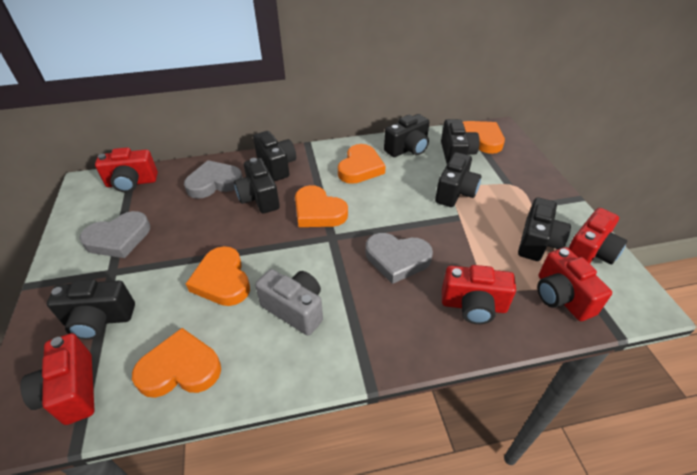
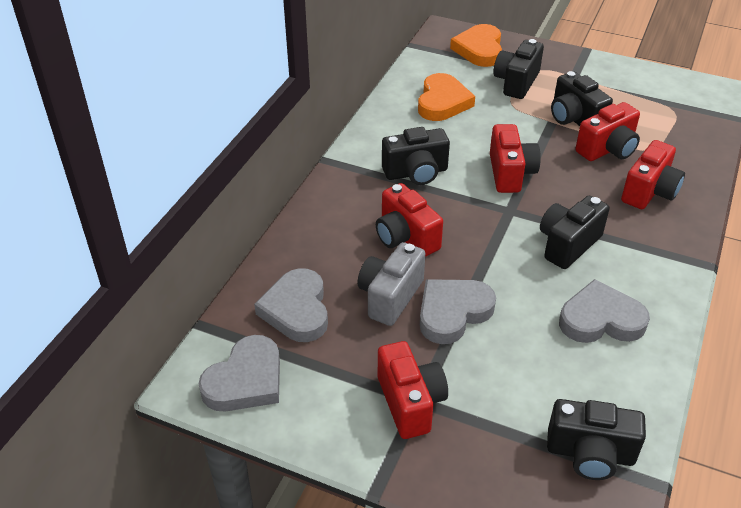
black camera: 7 -> 5
grey heart: 3 -> 4
orange heart: 5 -> 2

